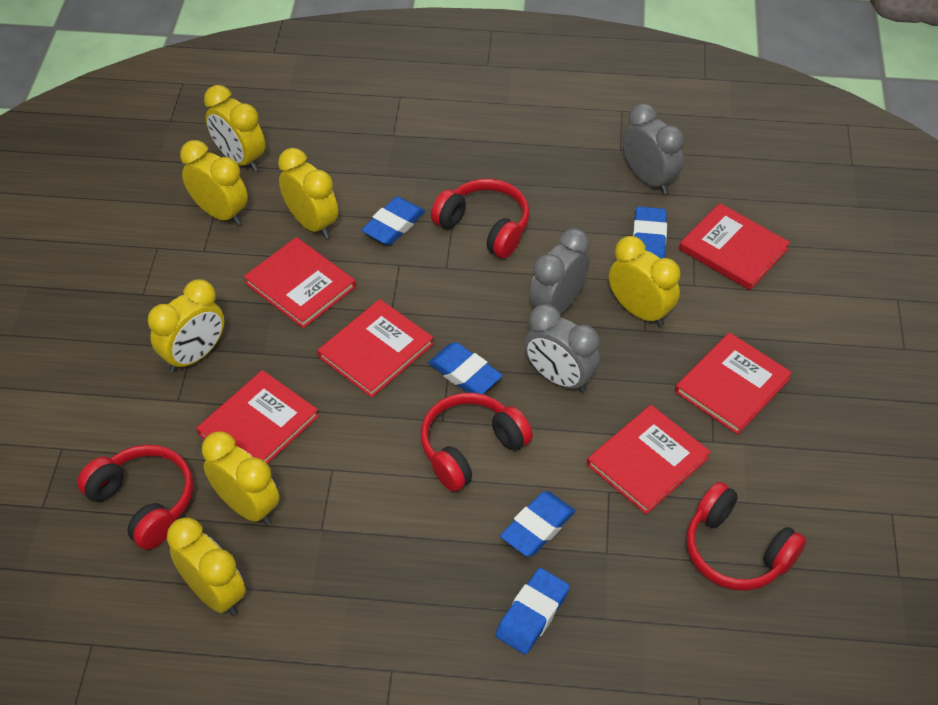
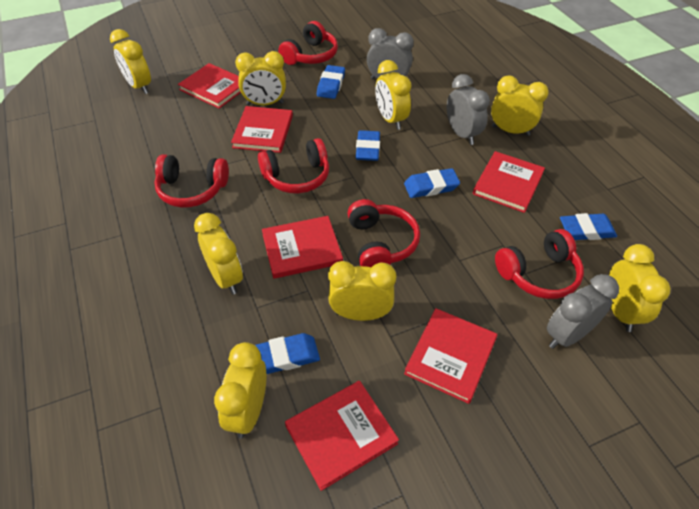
red headphones: 4 -> 5
yellow clock: 7 -> 8

